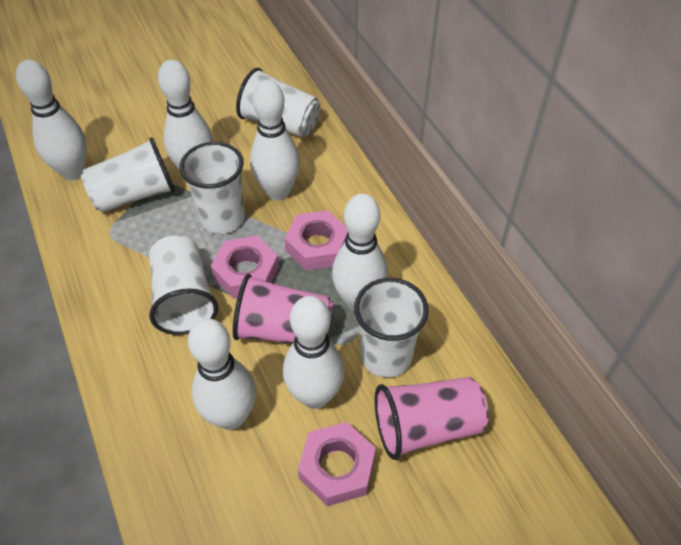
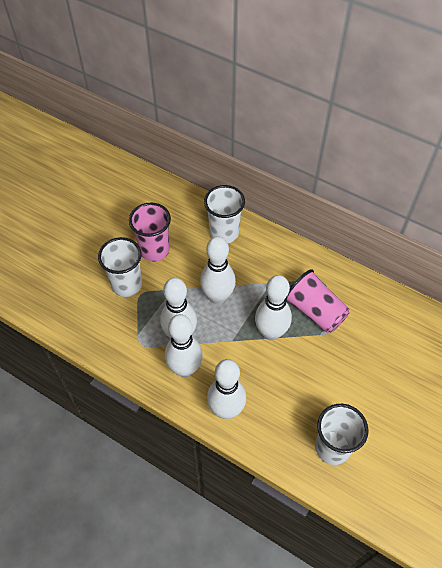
pink nut: 3 -> 0
white bowling pin: 6 -> 5
white cup: 5 -> 3

